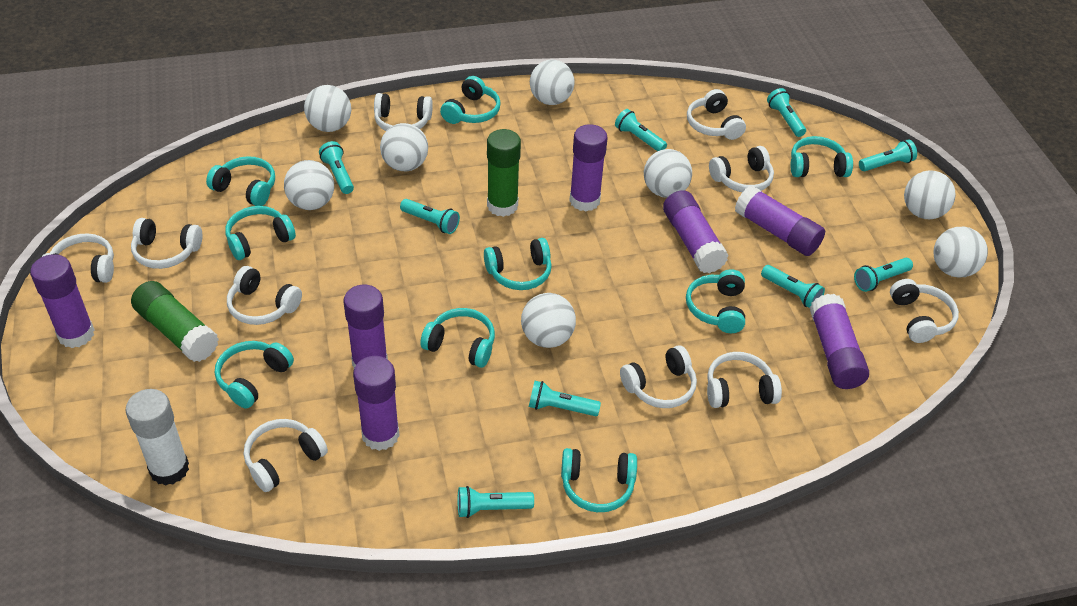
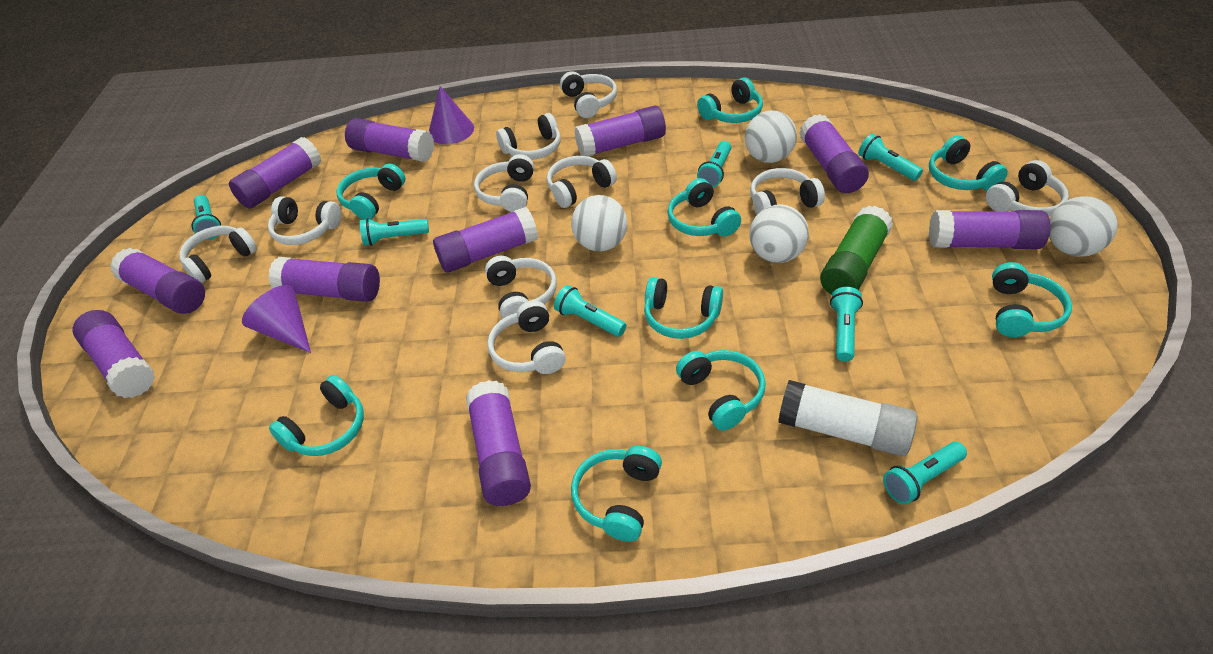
green glue stick: 2 -> 1
purple cone: 0 -> 2
purple glue stick: 7 -> 10
turquoise flashlight: 9 -> 7
white ball: 8 -> 4

